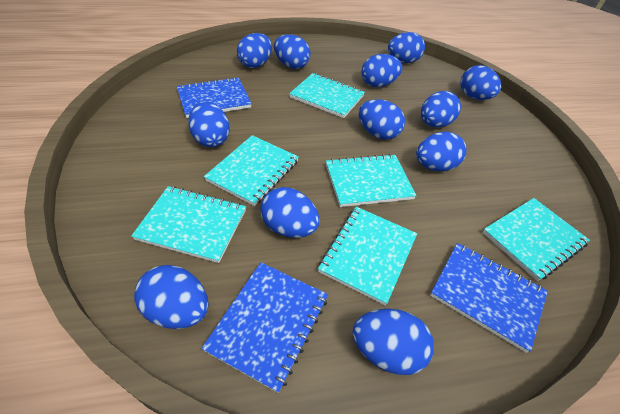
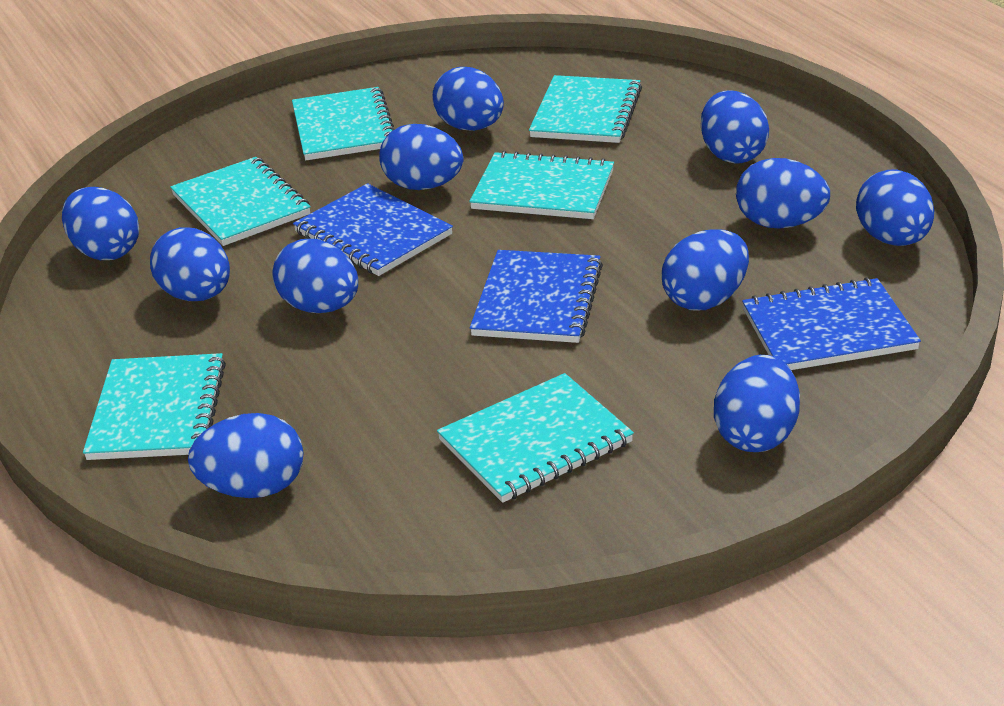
blue egg: 12 -> 11

